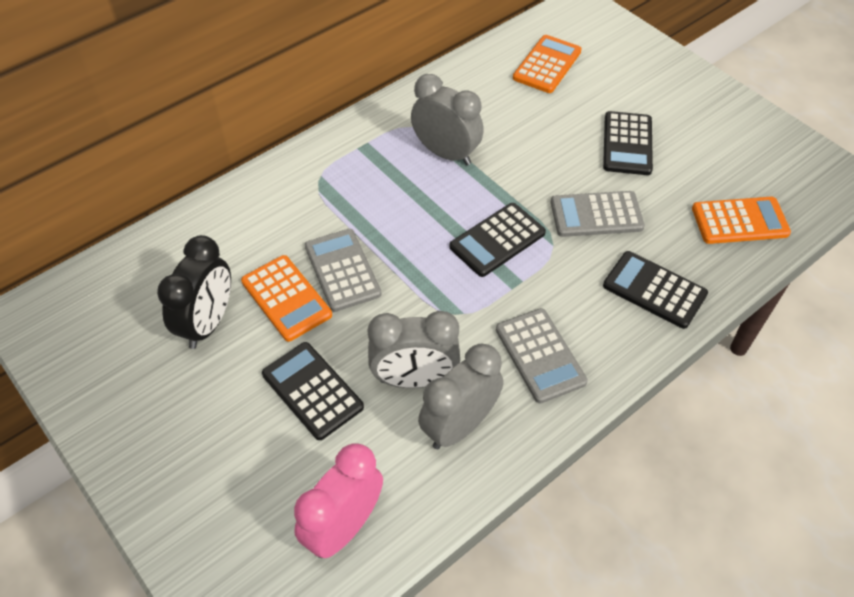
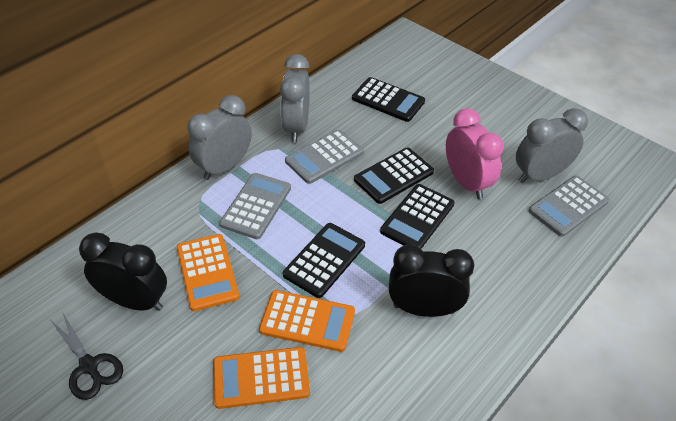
black clock: 1 -> 2
black scissors: 0 -> 1

